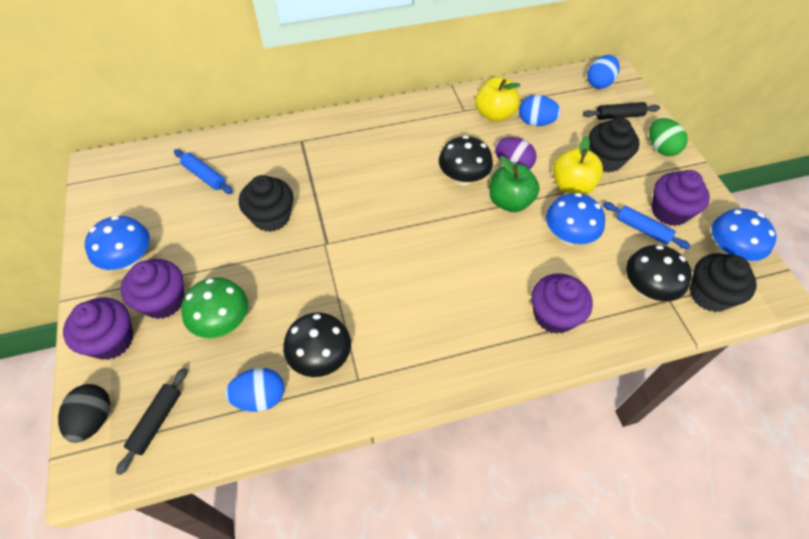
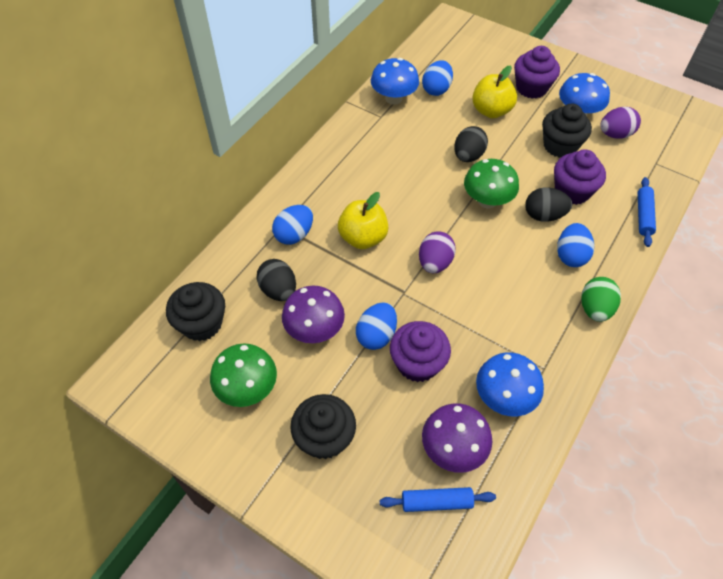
black egg: 1 -> 3
black mushroom: 3 -> 0
black rolling pin: 2 -> 0
blue egg: 3 -> 4
green apple: 1 -> 0
green mushroom: 1 -> 2
purple cupcake: 4 -> 3
purple egg: 1 -> 2
purple mushroom: 0 -> 2

